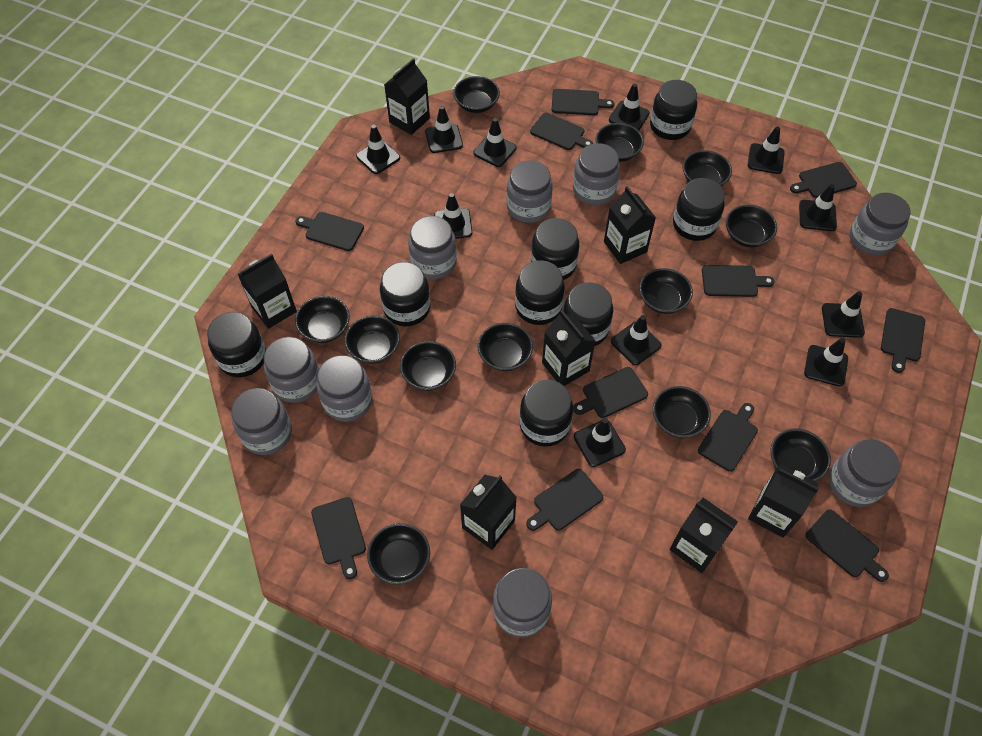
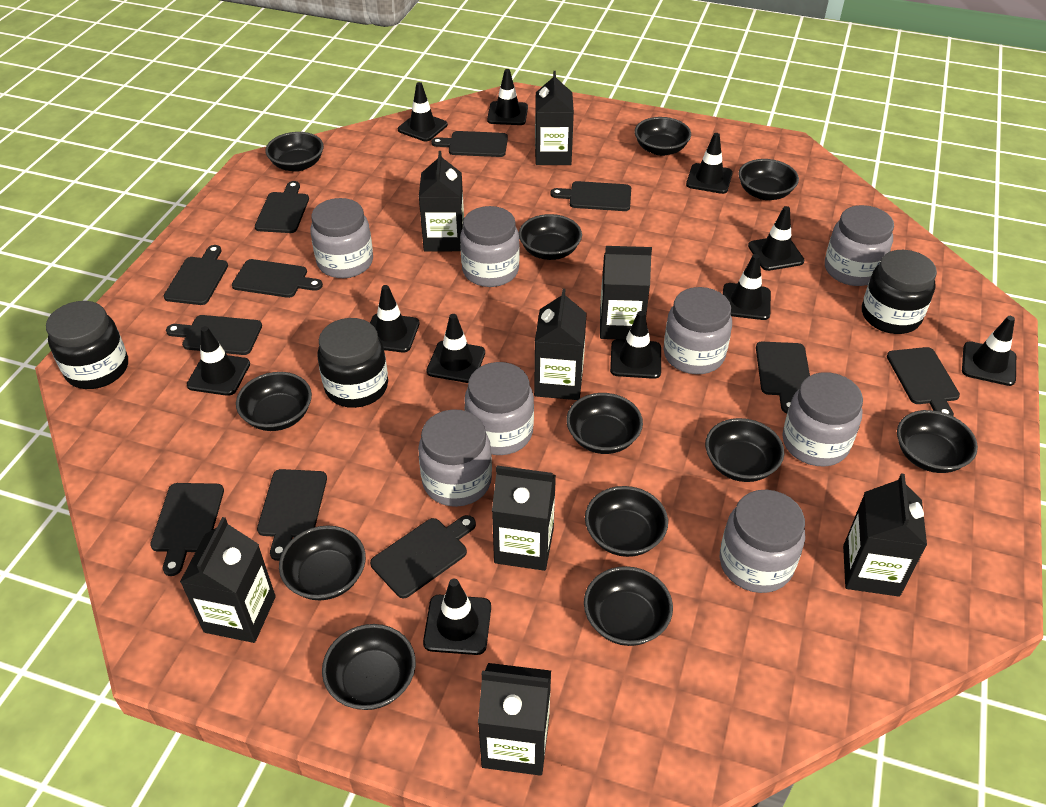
black carton: 7 -> 8
black jar: 8 -> 3
grey jar: 9 -> 8

